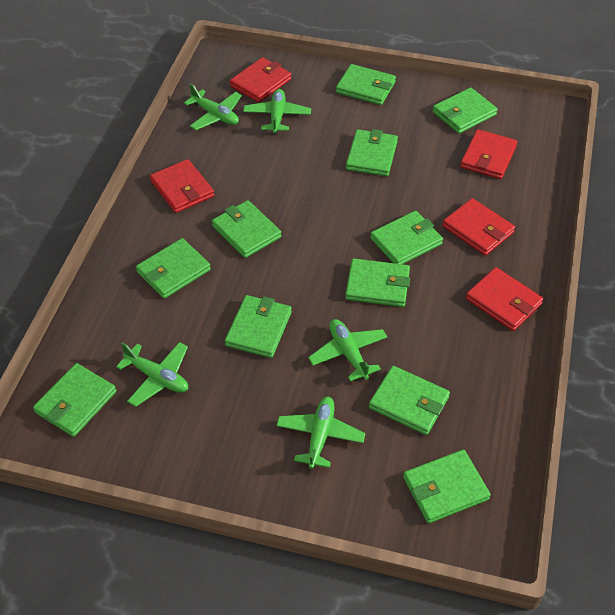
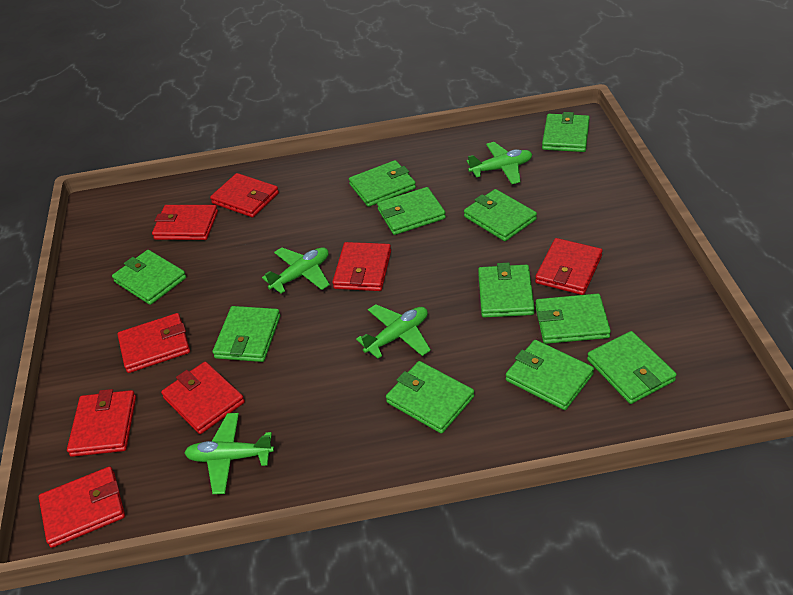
green plane: 5 -> 4
red wallet: 5 -> 8

